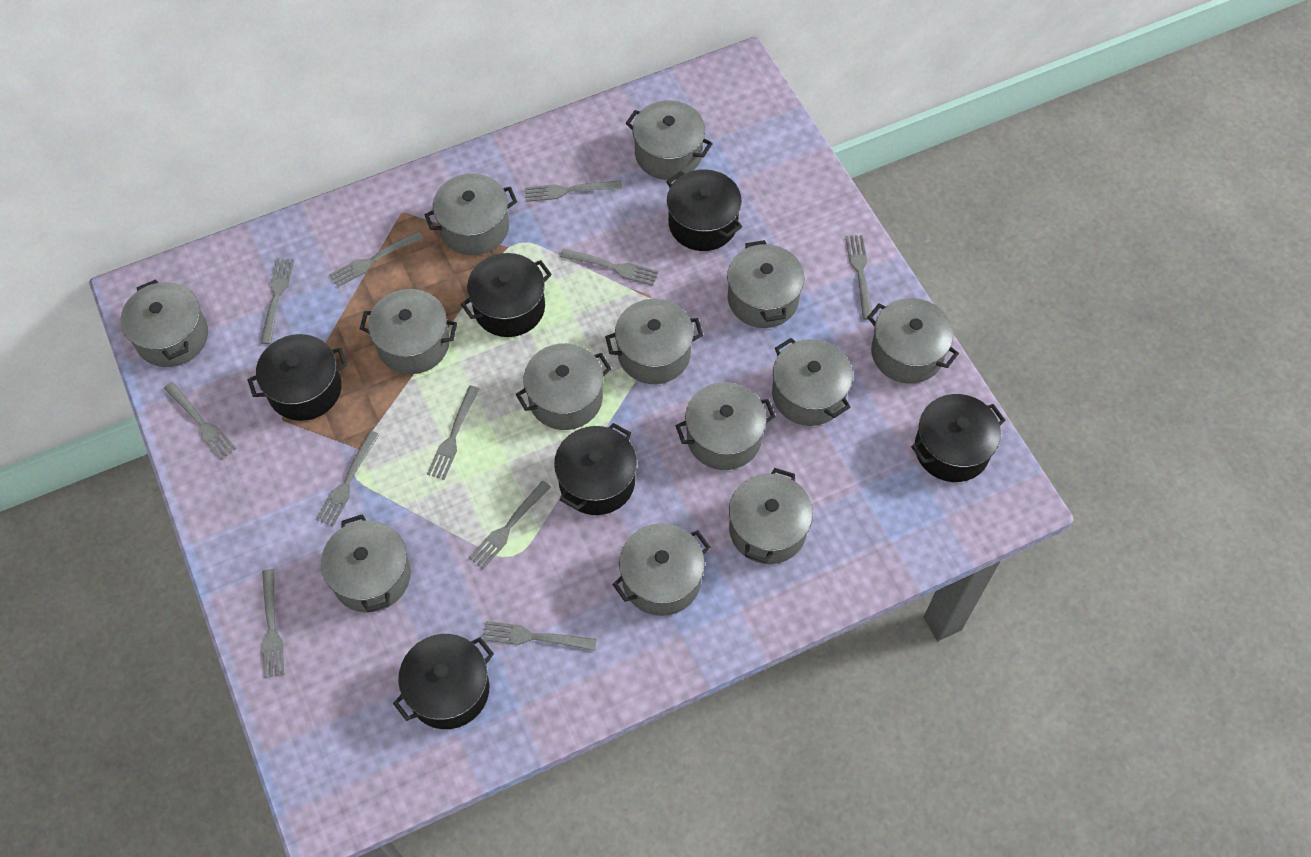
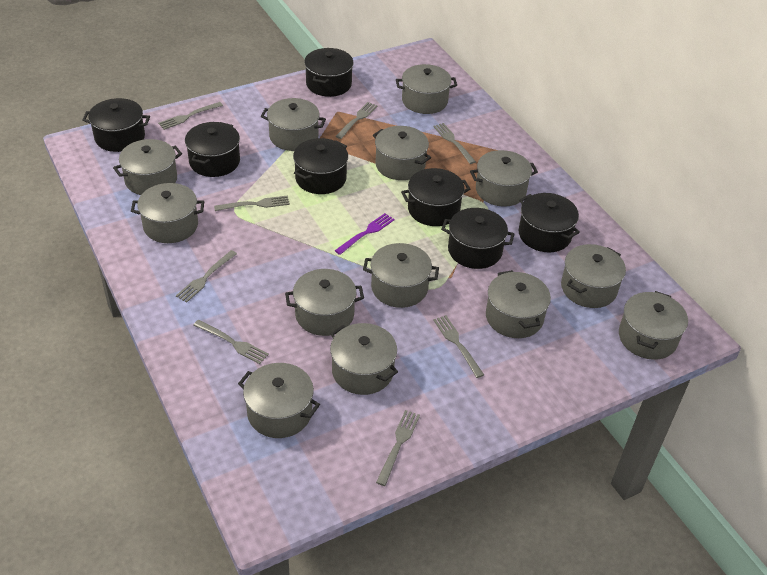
black pot: 6 -> 7
grey fork: 11 -> 8
purple fork: 0 -> 1

